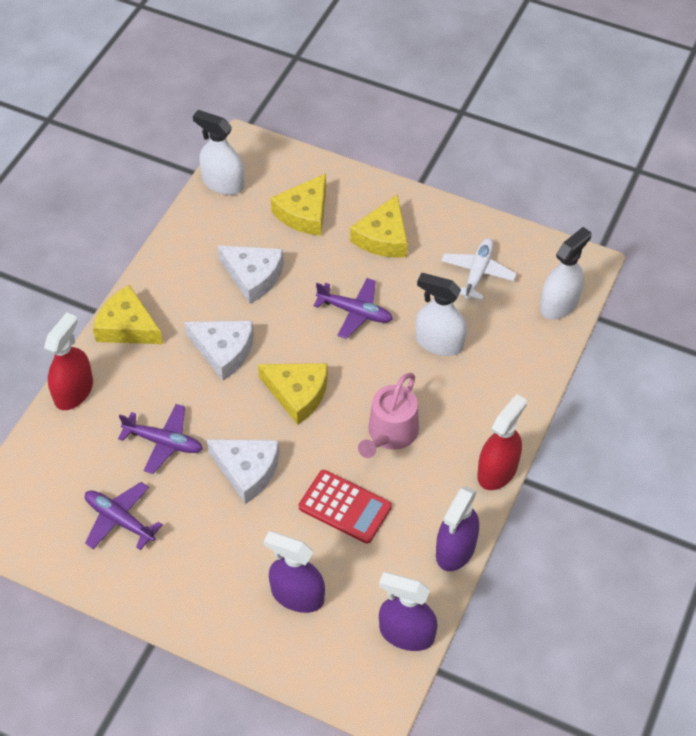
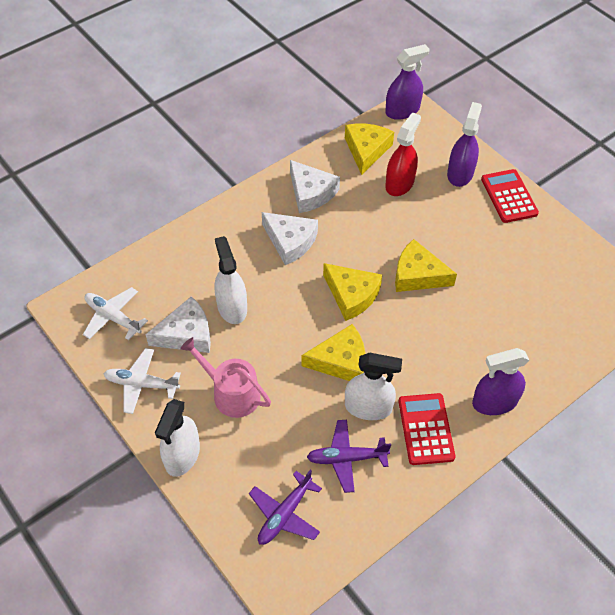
purple plane: 3 -> 2
red calculator: 1 -> 2
red spray bottle: 2 -> 1
white plane: 1 -> 2

